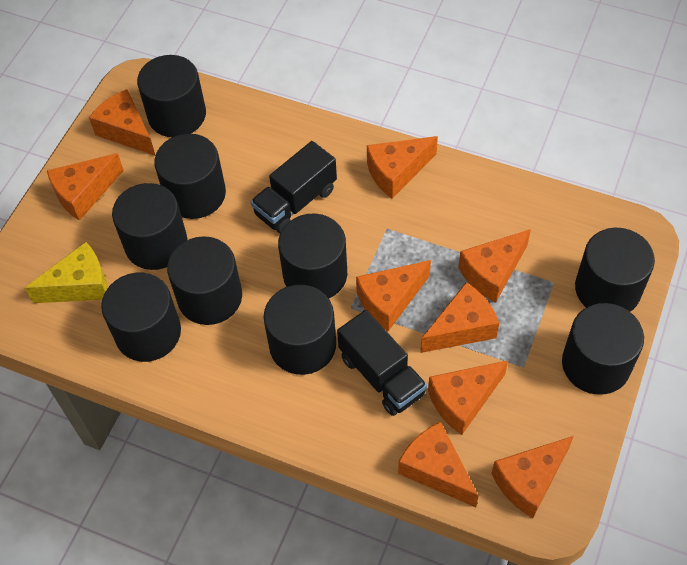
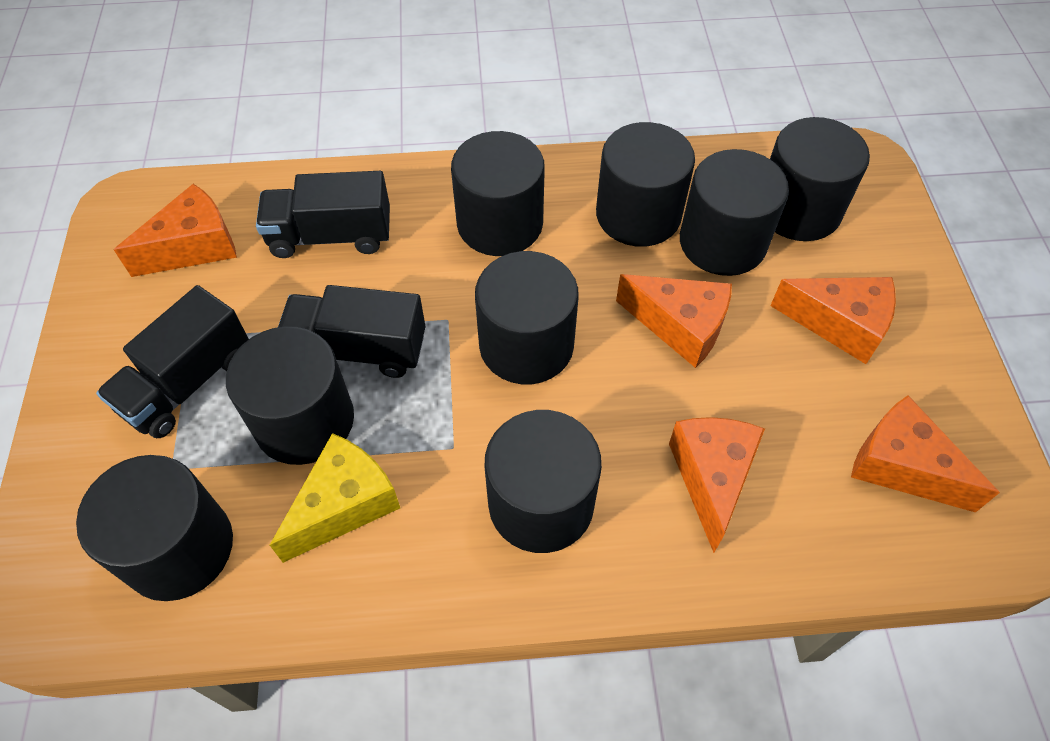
black cylinder: 9 -> 8
black truck: 2 -> 3
orange cheese: 9 -> 5

